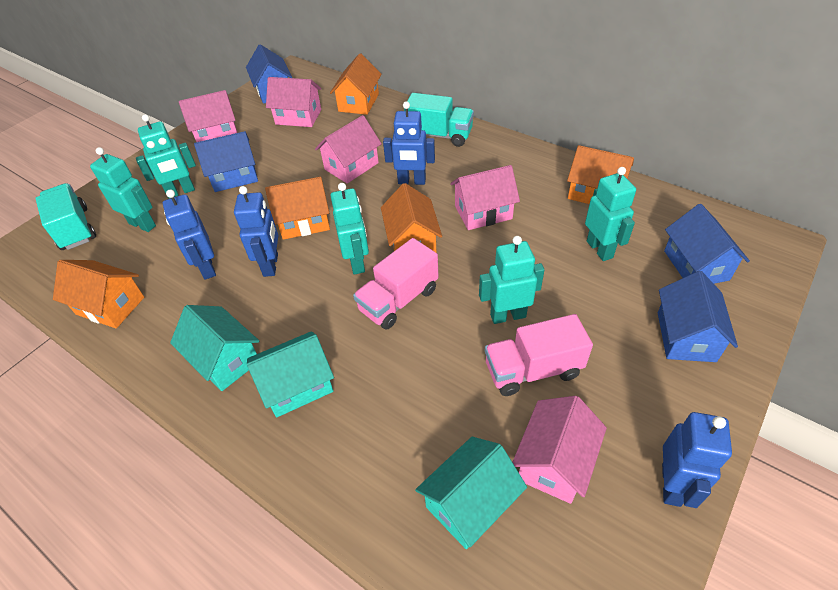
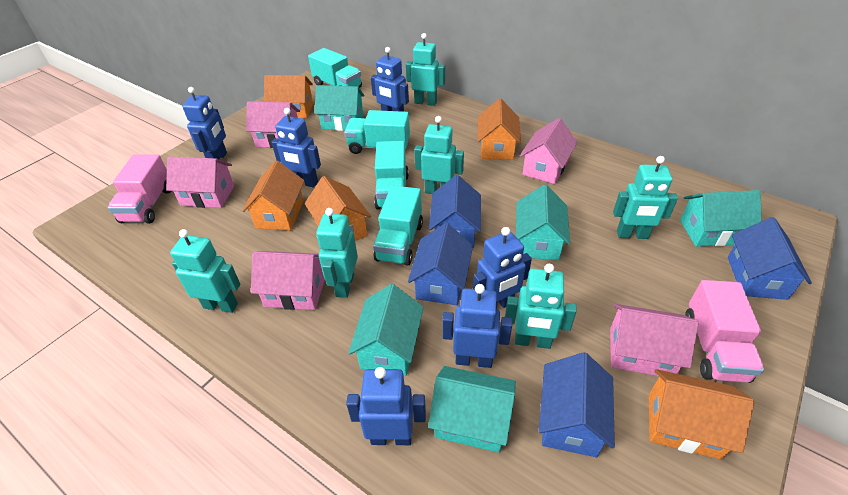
blue robot: 4 -> 6
turquoise house: 3 -> 5
turquoise robot: 5 -> 6
turquoise truck: 2 -> 4

